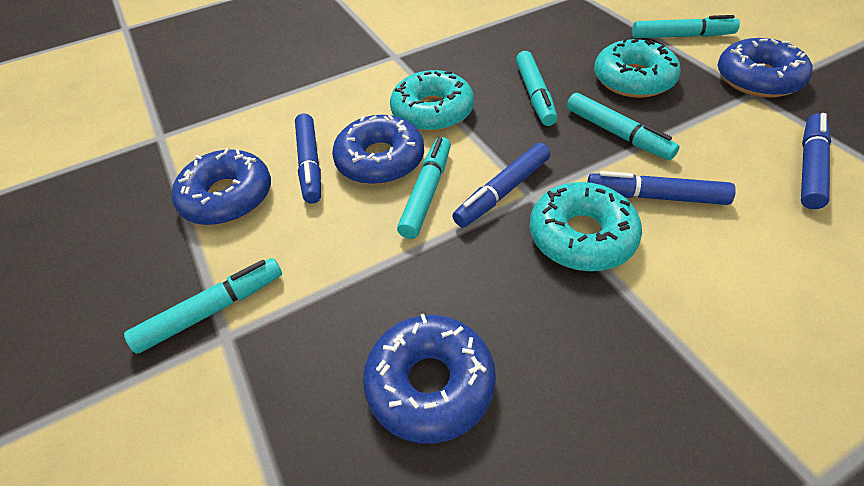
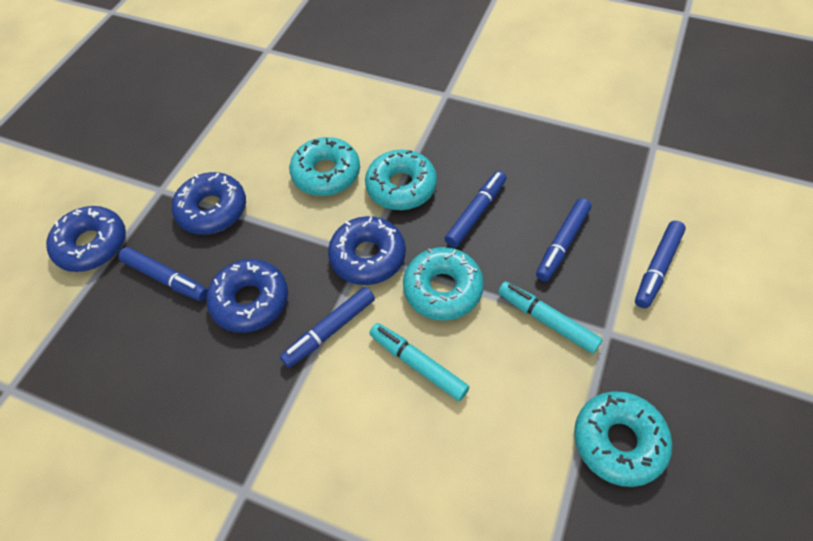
blue marker: 4 -> 5
turquoise donut: 3 -> 4
turquoise marker: 5 -> 2

